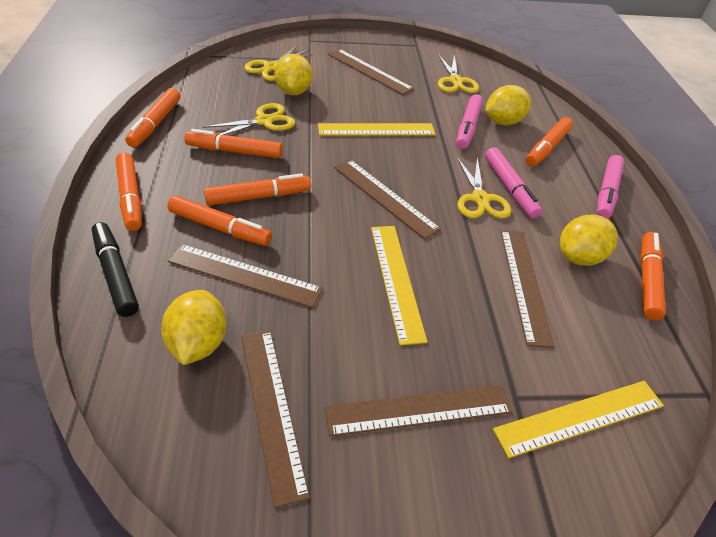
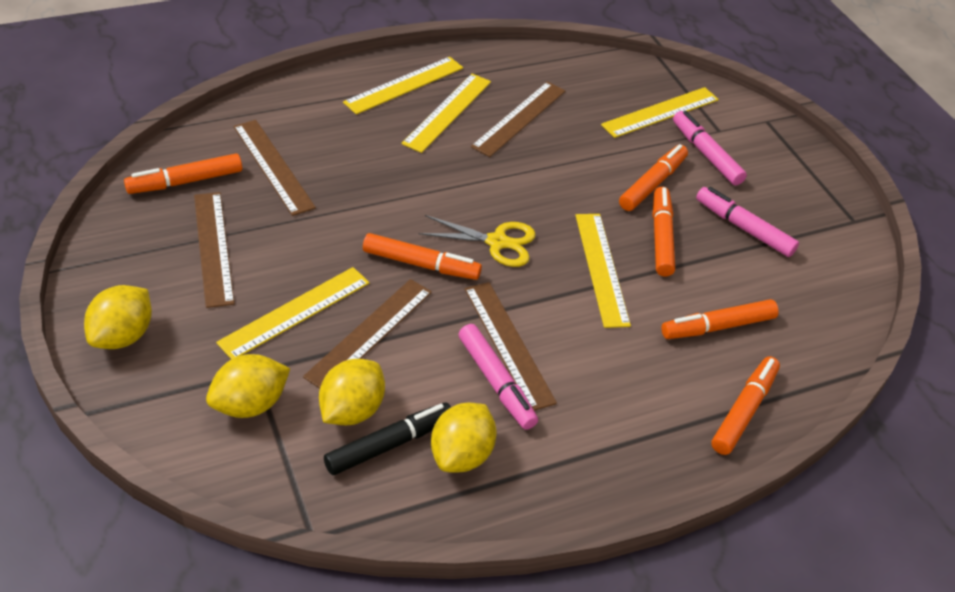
brown ruler: 6 -> 5
orange marker: 7 -> 6
yellow ruler: 3 -> 5
yellow scissors: 4 -> 1

